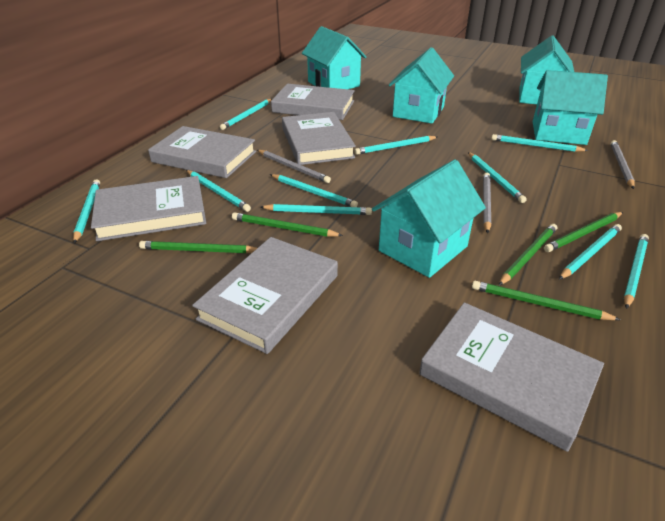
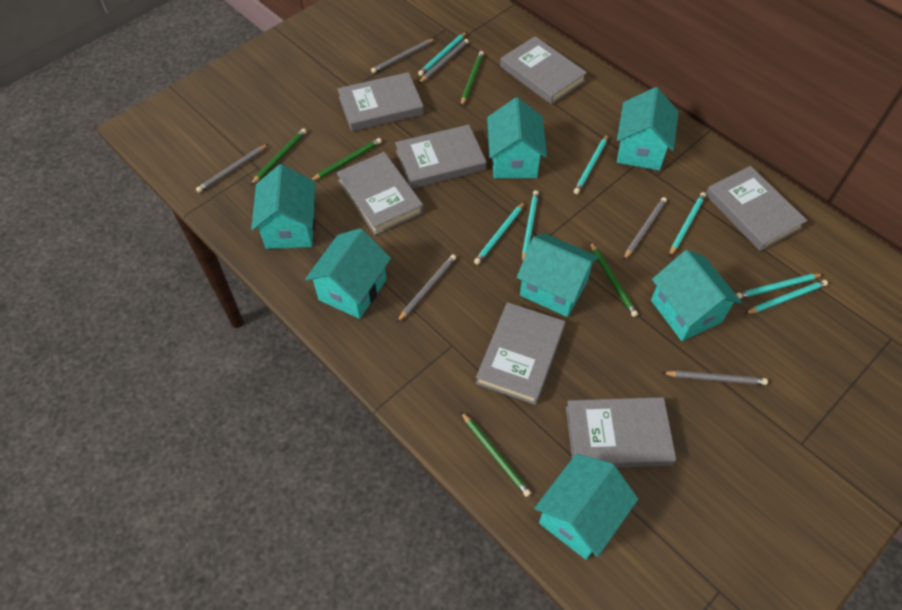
grey book: 6 -> 7
grey pencil: 3 -> 6
turquoise house: 5 -> 7
turquoise pencil: 10 -> 7

